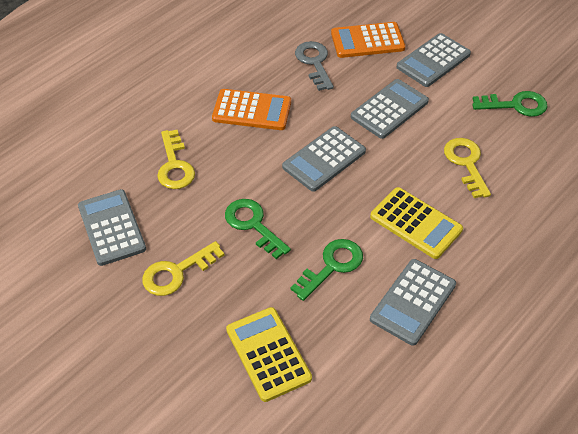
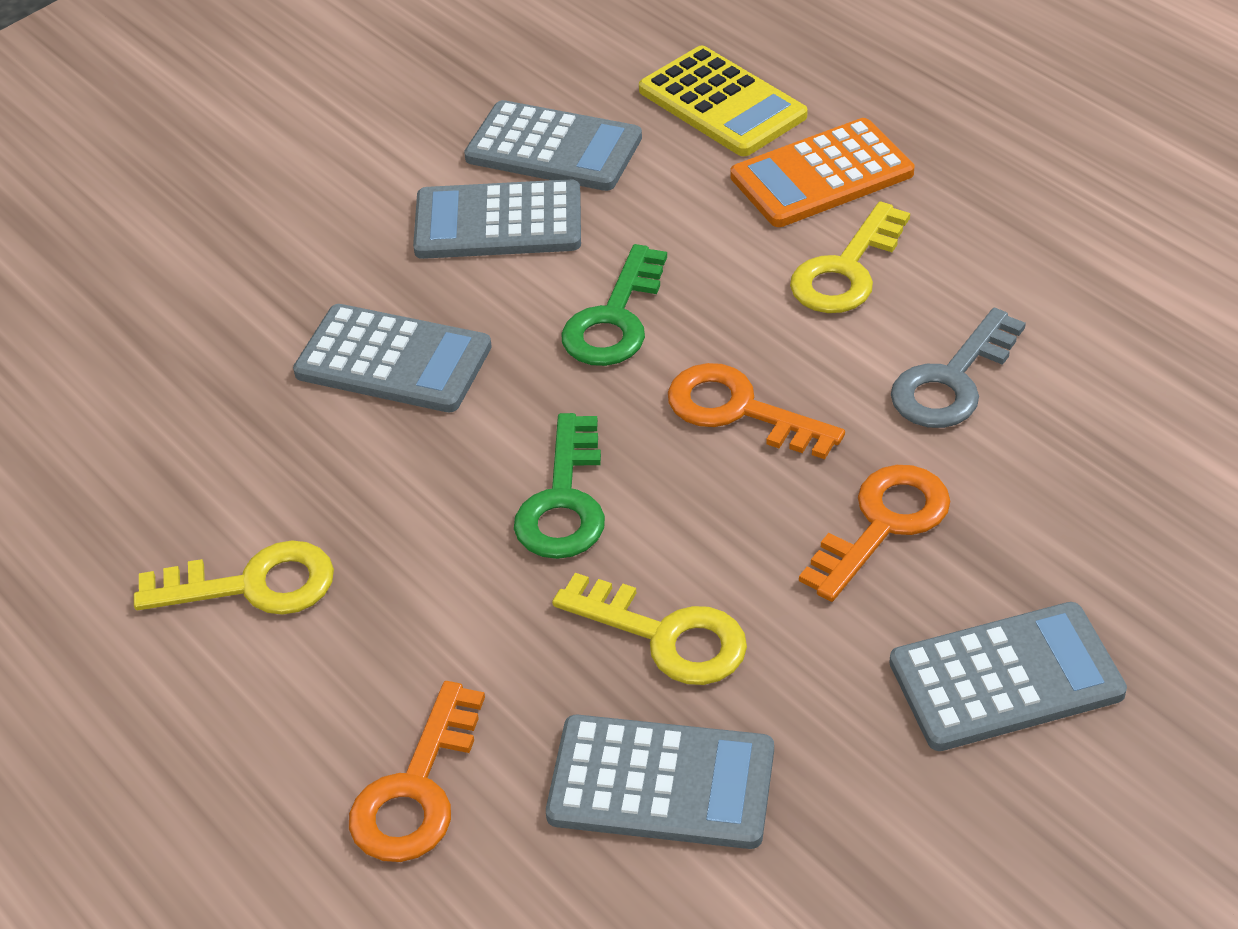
green key: 3 -> 2
orange calculator: 2 -> 1
orange key: 0 -> 3
yellow calculator: 2 -> 1

